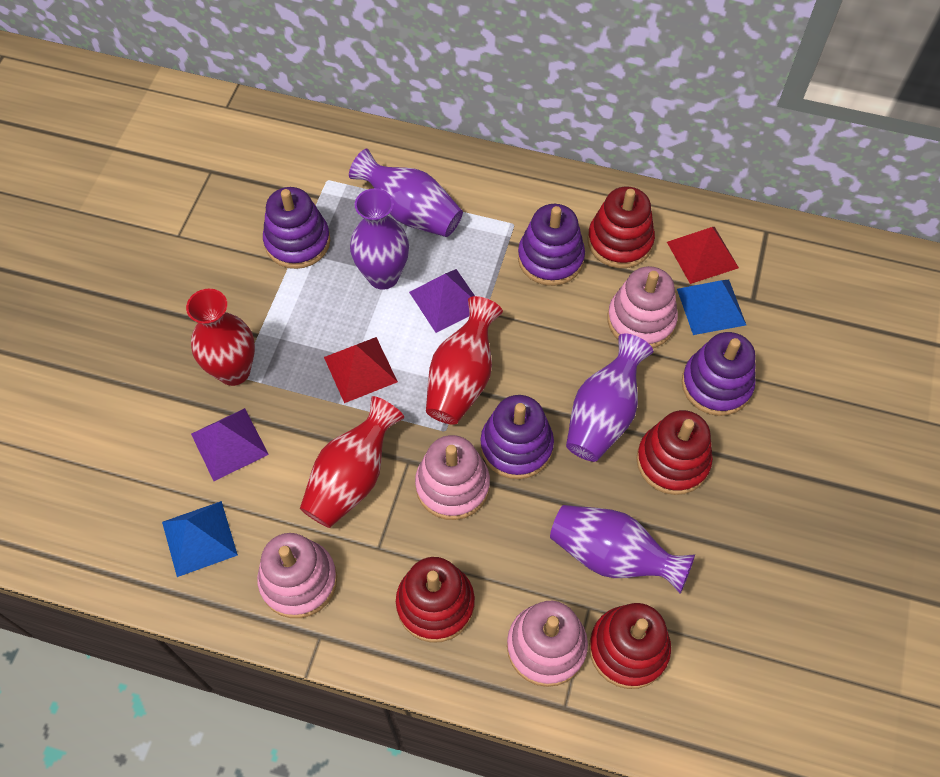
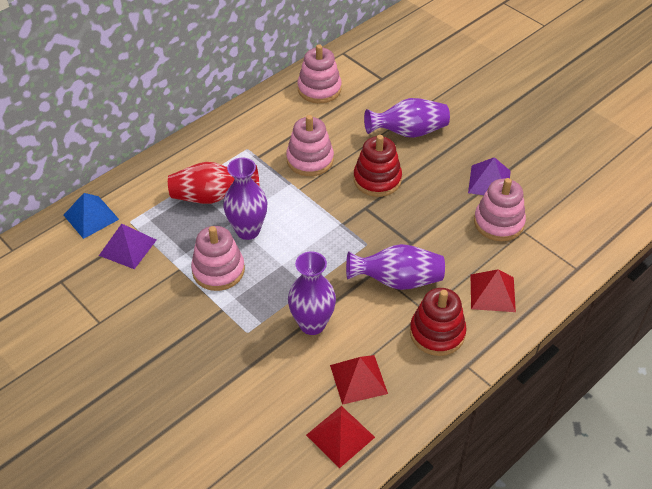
blue pyramid: 2 -> 1
purple stacking toy: 4 -> 0
red pyramid: 2 -> 3
red stacking toy: 4 -> 2
red vase: 3 -> 1

